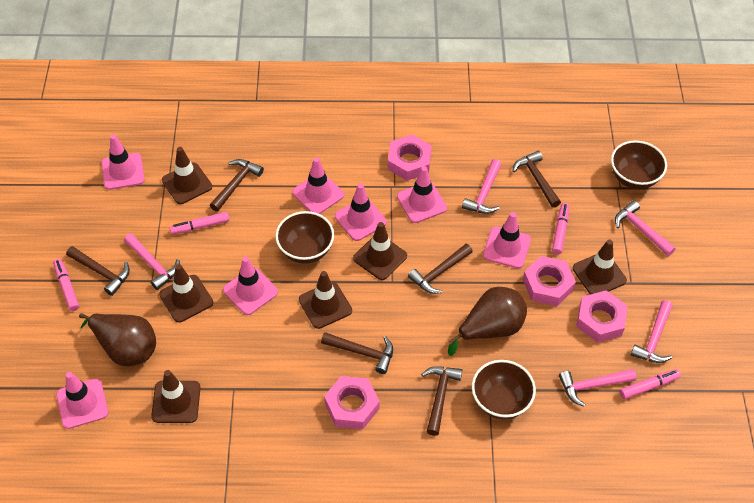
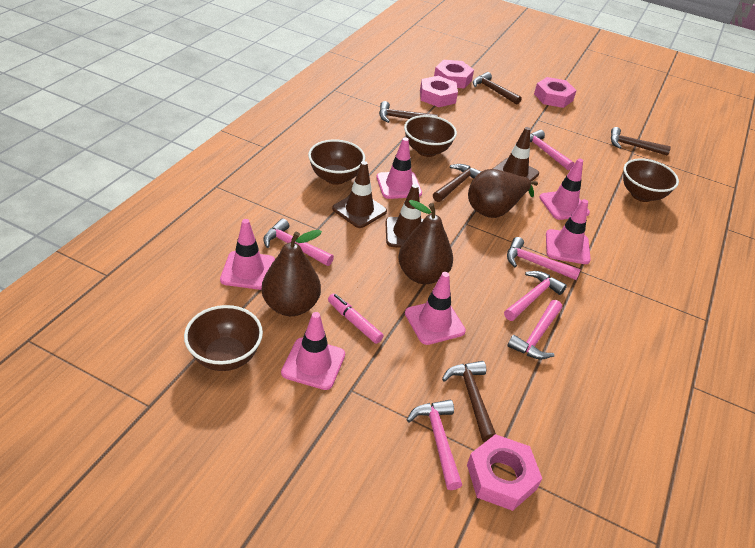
brown bowl: 3 -> 4
brown hammer: 6 -> 5
brown pear: 2 -> 3
brown traffic cone: 6 -> 3
pink hammer: 5 -> 6
pink marker: 4 -> 1
pink traffic cone: 7 -> 6

